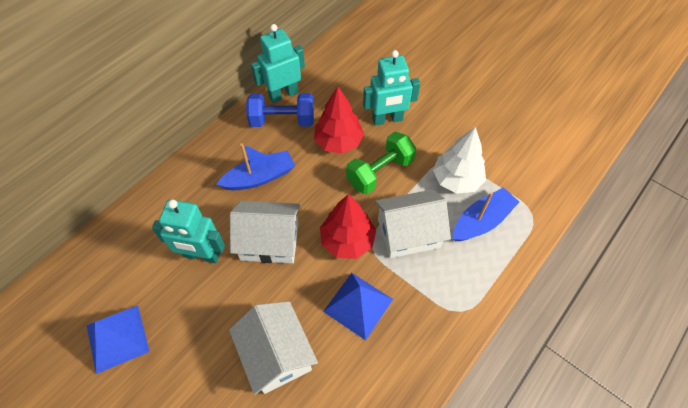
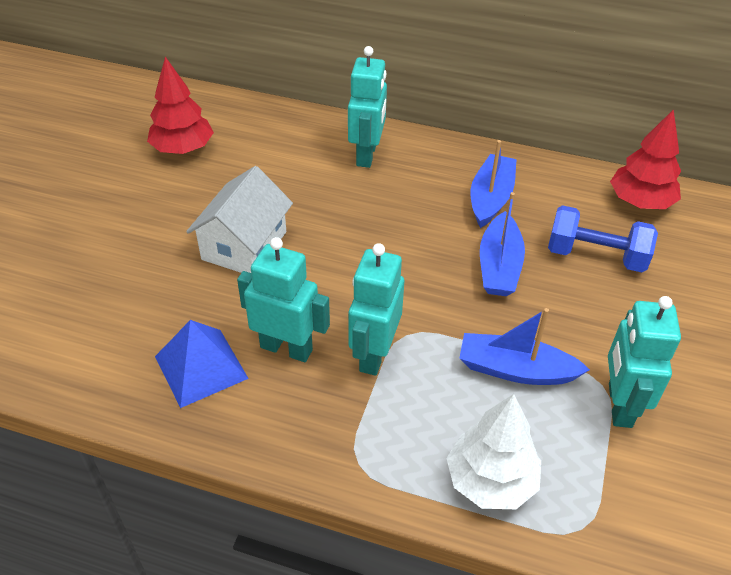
blue boat: 2 -> 3
blue pyramid: 2 -> 1
green dumbbell: 1 -> 0
turquoise robot: 3 -> 4
white house: 3 -> 1

